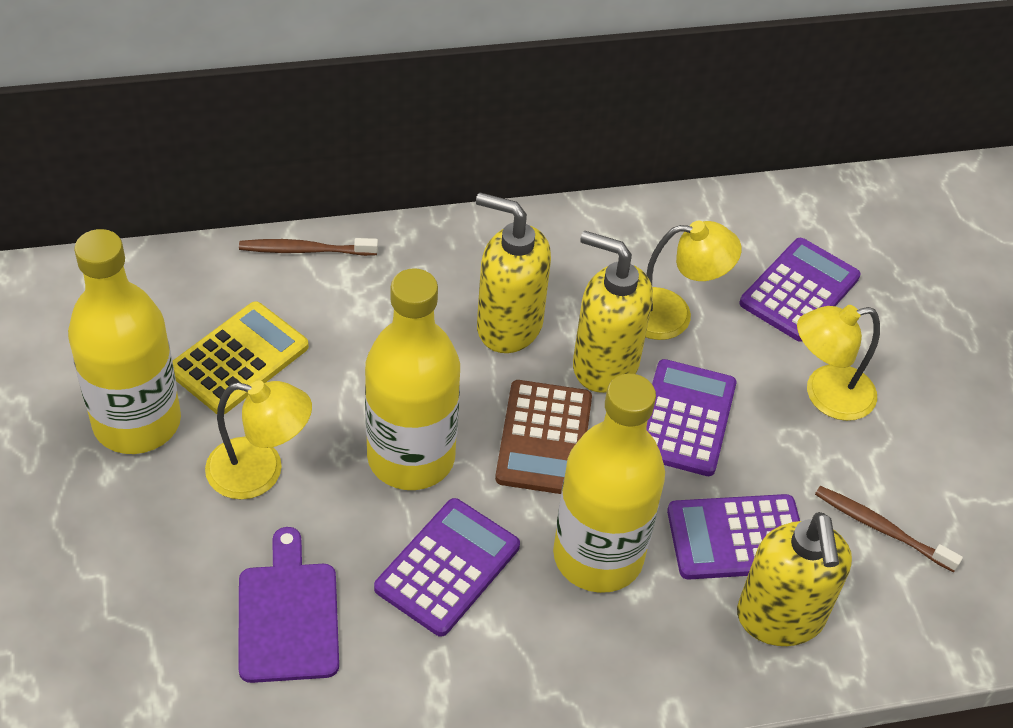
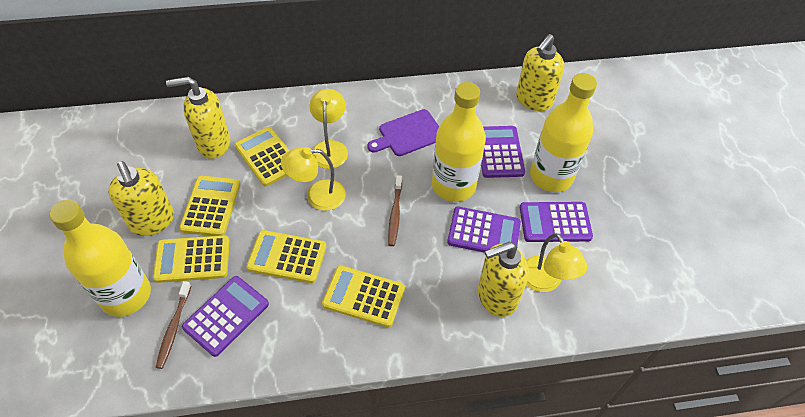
brown calculator: 1 -> 0
yellow calculator: 1 -> 5
yellow soap dispenser: 3 -> 4

